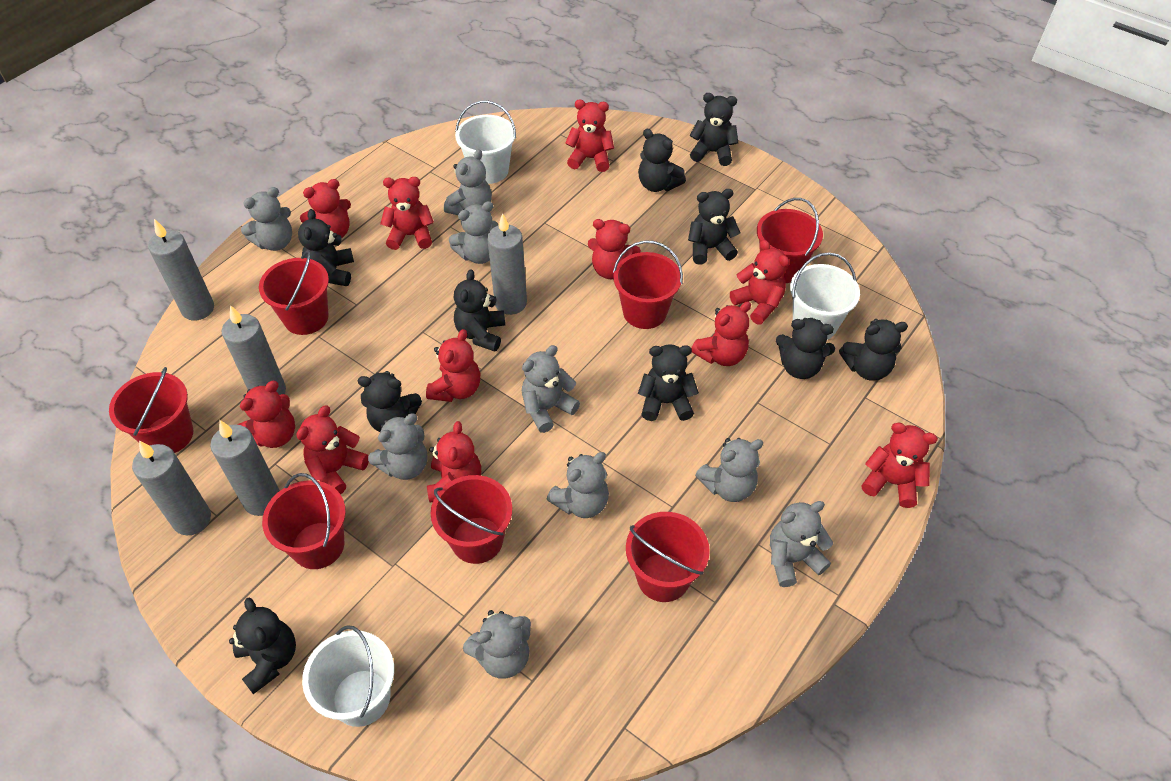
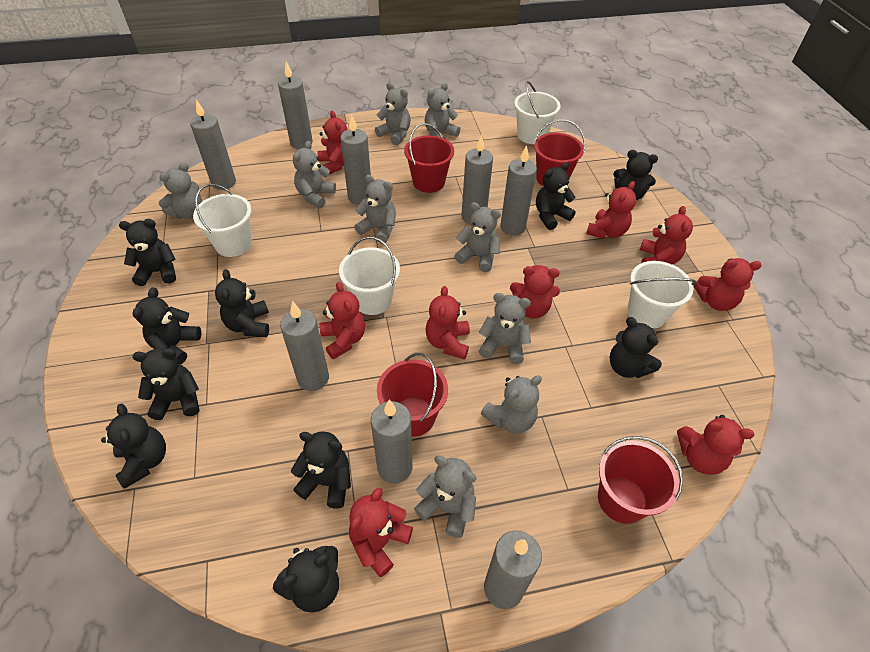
grey candle: 5 -> 8
red bucket: 7 -> 4
red teddy bear: 11 -> 9
white bucket: 3 -> 4

